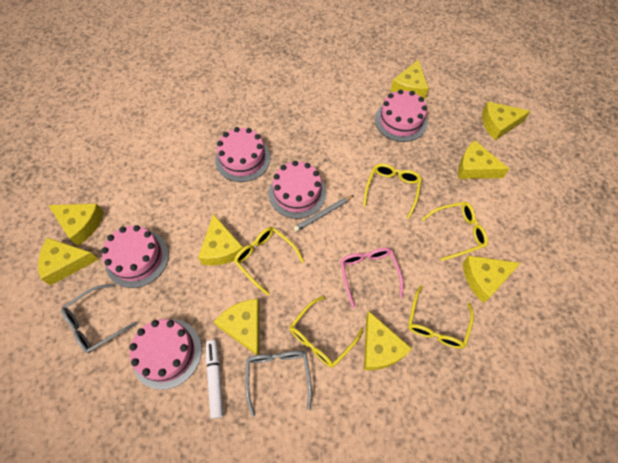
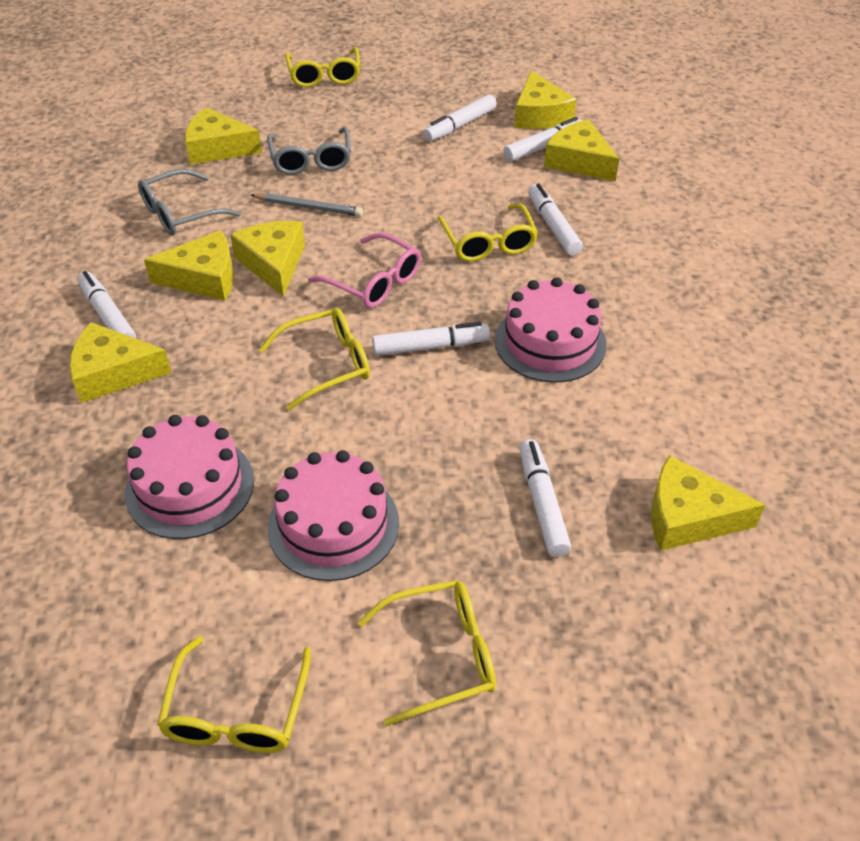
pink cake: 5 -> 3
white marker: 1 -> 6
yellow cheese: 9 -> 7

